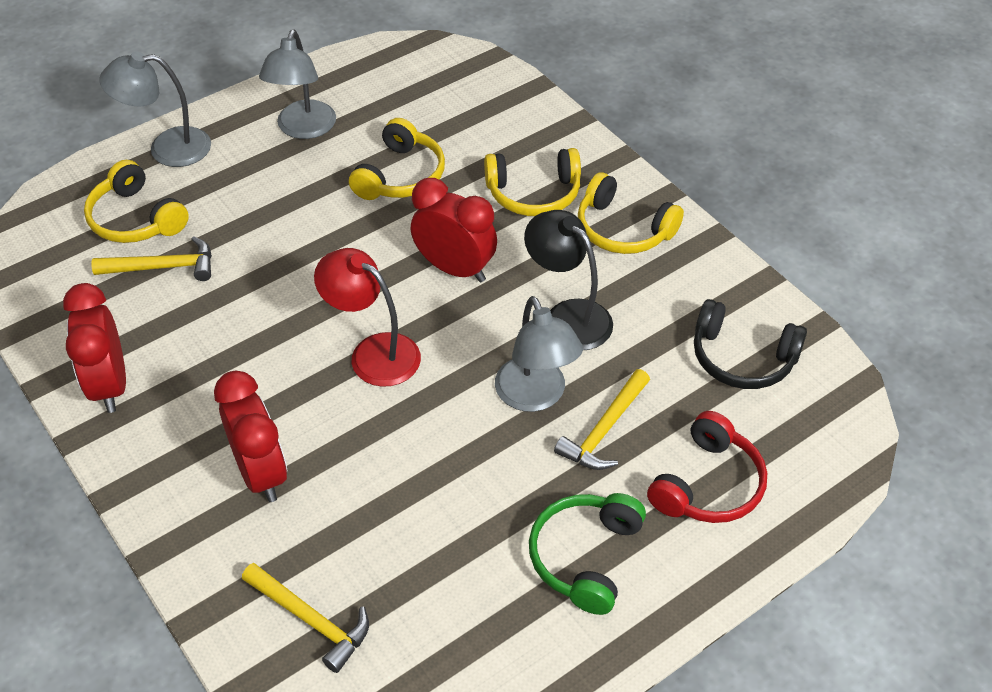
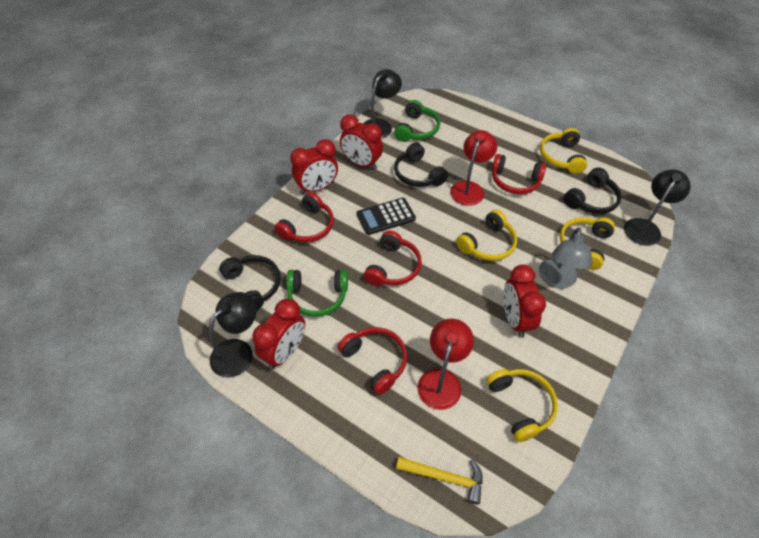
black calculator: 0 -> 1
black headphones: 1 -> 3
black lamp: 1 -> 3
green headphones: 1 -> 2
grey lamp: 3 -> 1
red clock: 3 -> 4
red headphones: 1 -> 4
red lamp: 1 -> 2
yellow hammer: 3 -> 1

